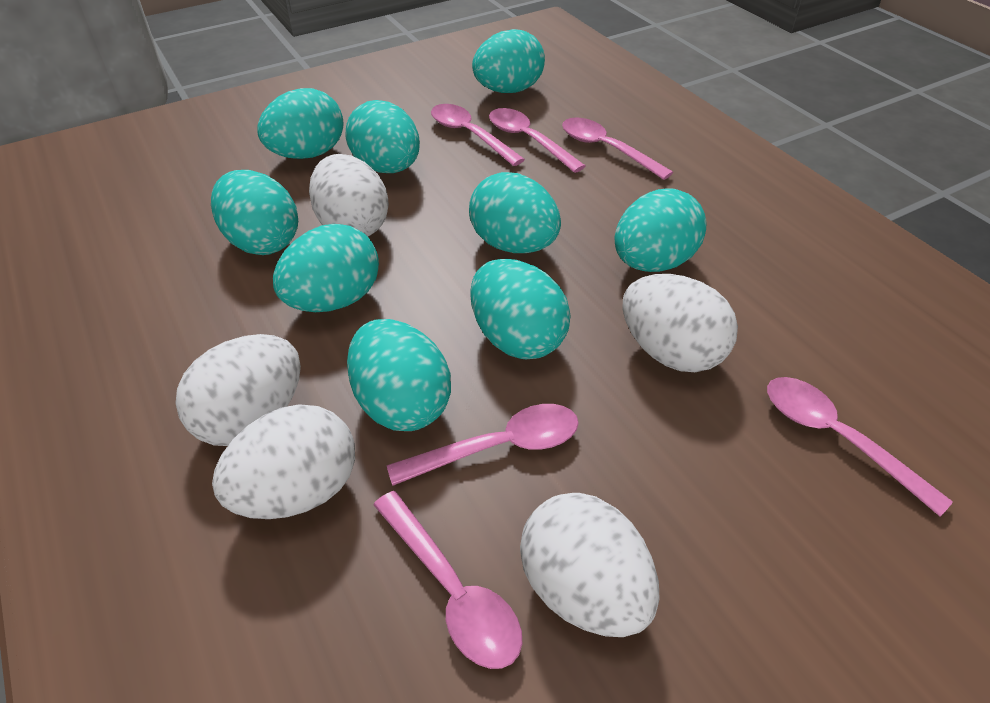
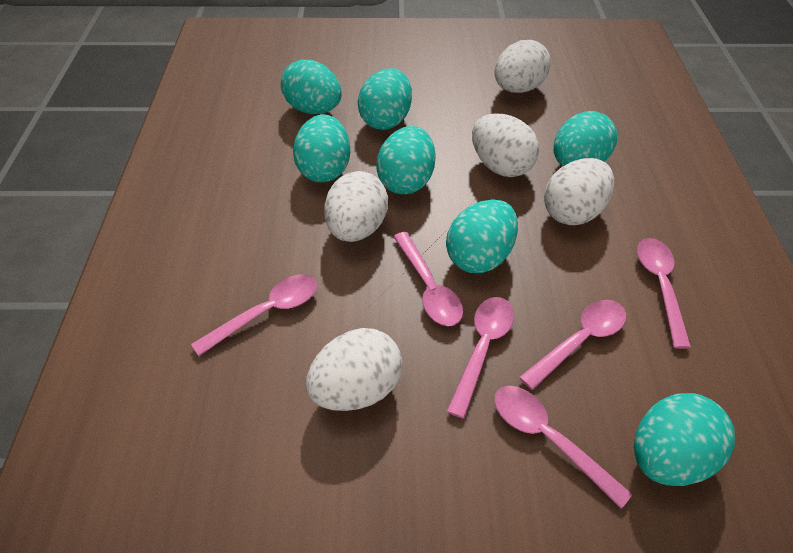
turquoise egg: 9 -> 7

